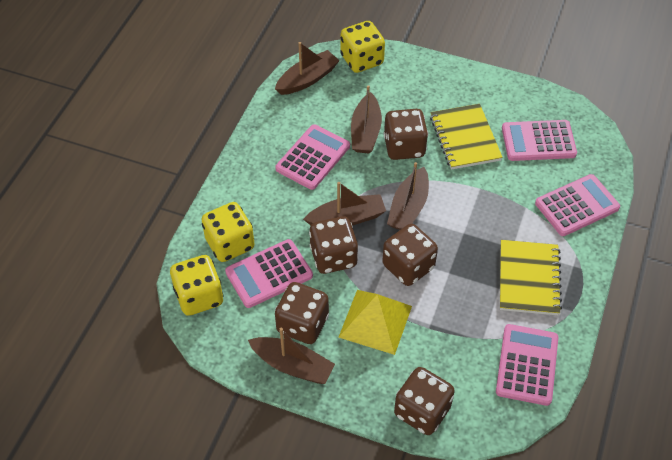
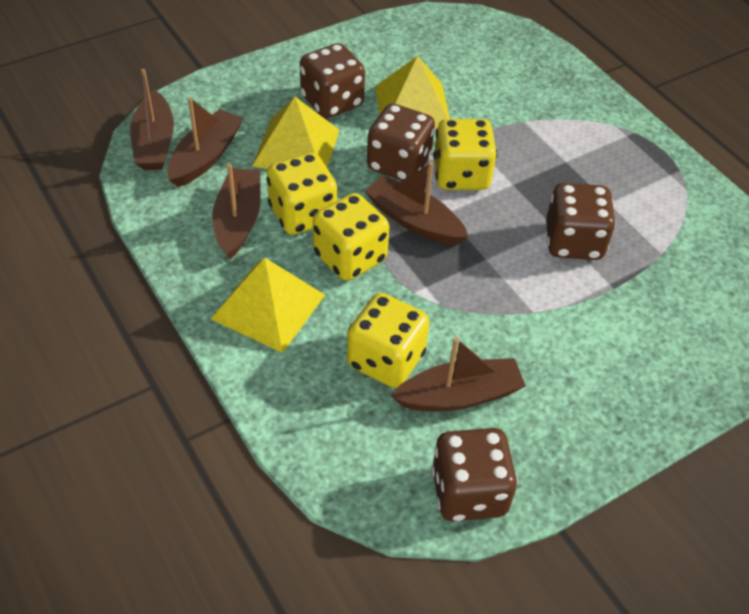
brown dice: 5 -> 4
pink calculator: 5 -> 0
yellow dice: 3 -> 4
yellow notebook: 2 -> 0
yellow pyramid: 1 -> 3

